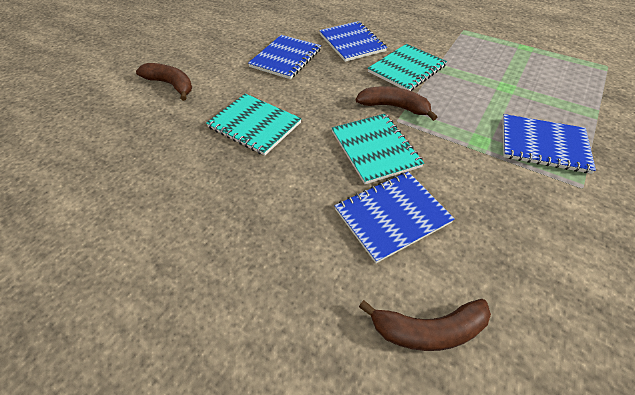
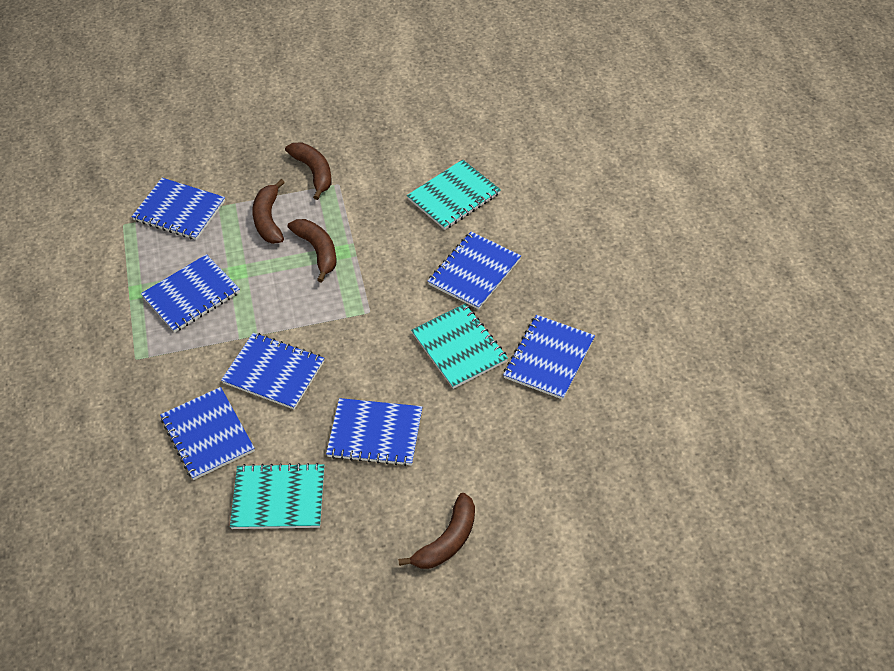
blue notebook: 4 -> 7
brown banana: 3 -> 4

